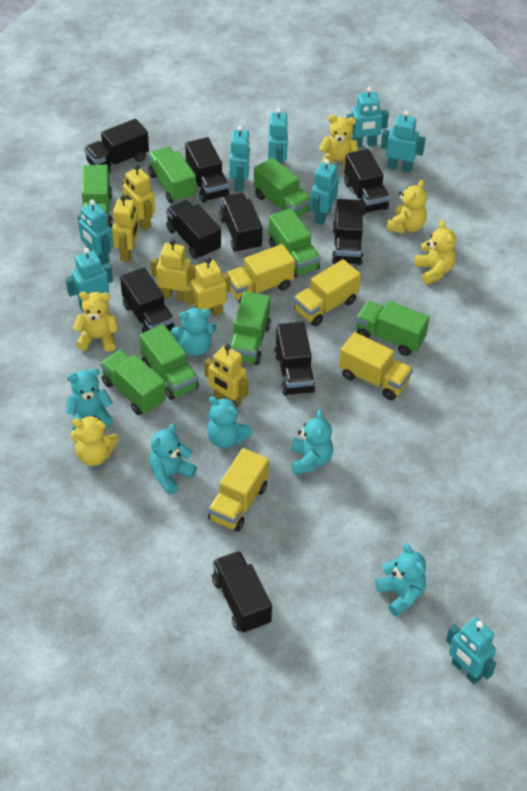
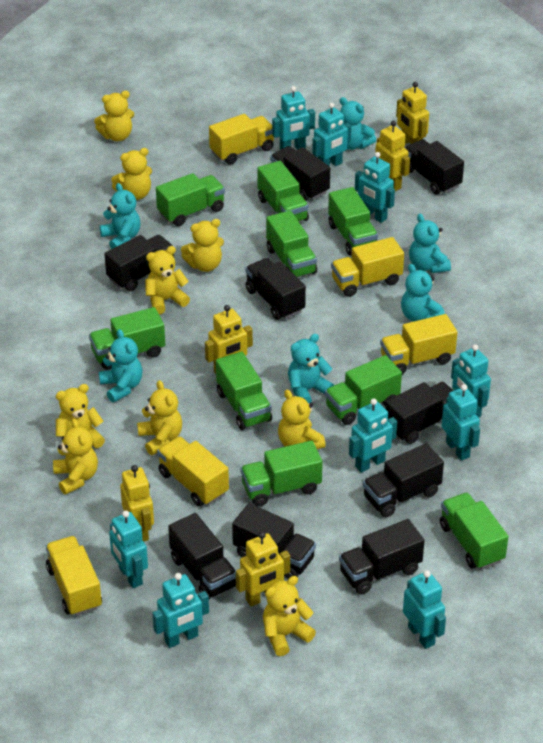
green truck: 8 -> 9
turquoise robot: 8 -> 9
yellow teddy bear: 5 -> 9
yellow truck: 4 -> 5

